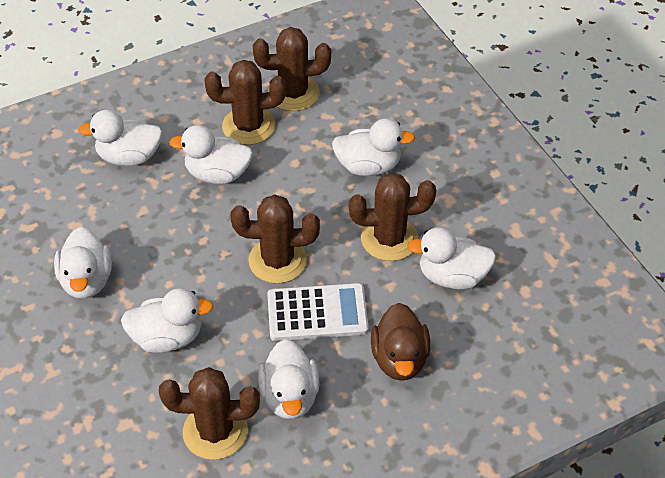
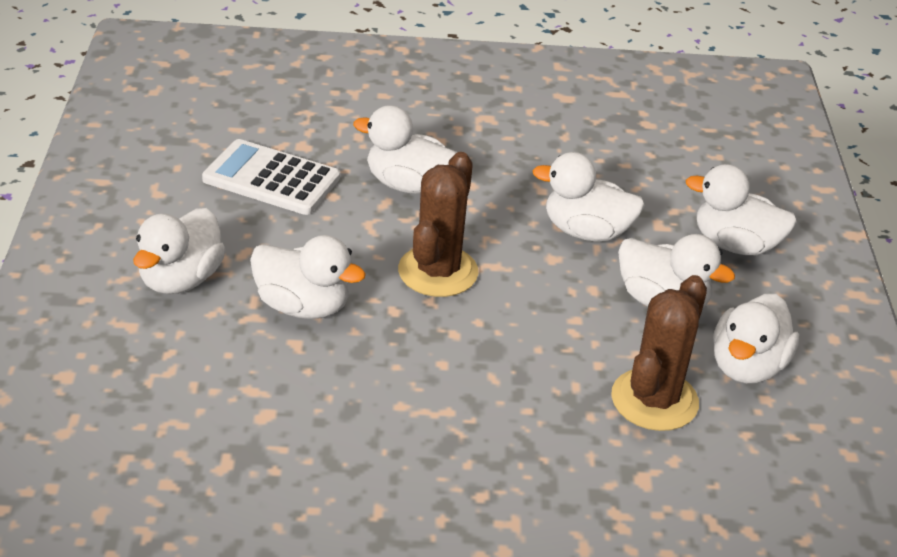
brown cactus: 5 -> 2
brown duck: 1 -> 0

